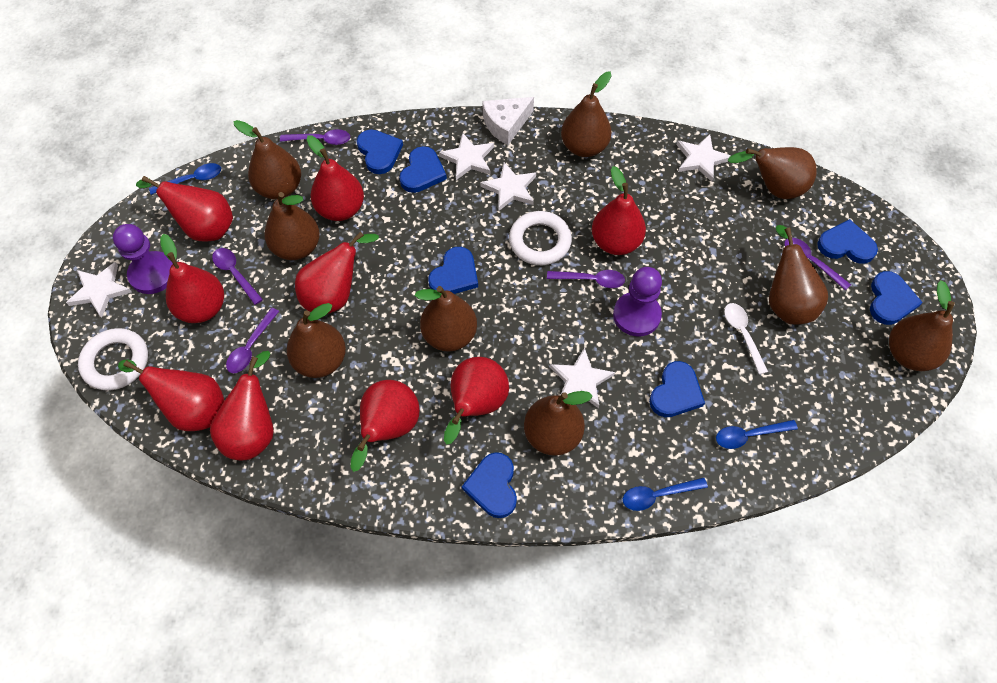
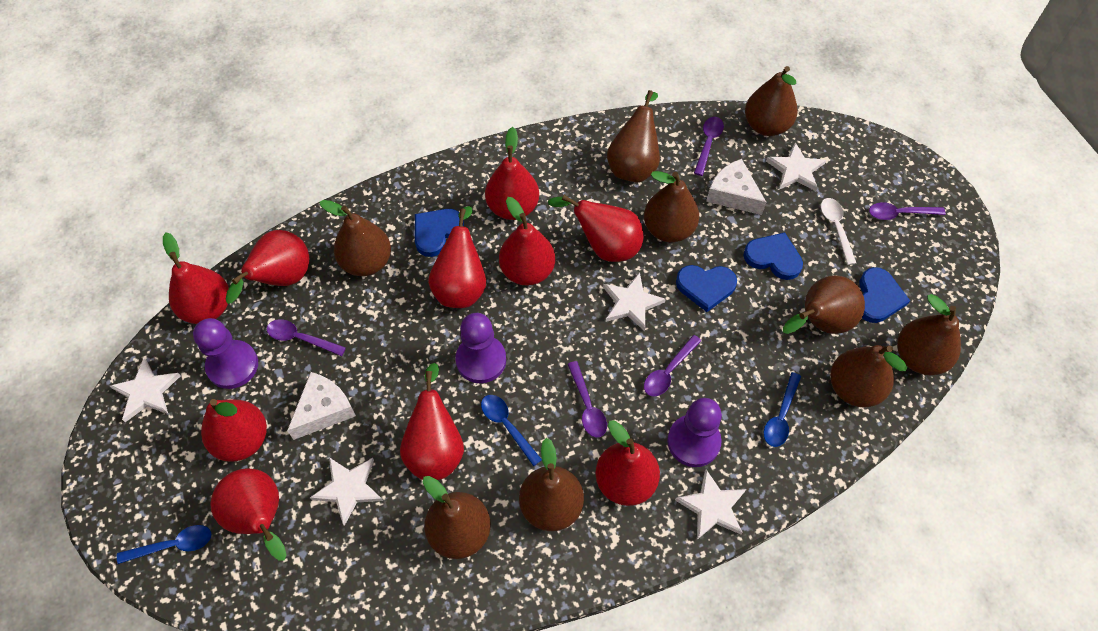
blue heart: 7 -> 4
purple pawn: 2 -> 3
red pear: 9 -> 10
white cheese: 1 -> 2
white ring: 2 -> 0

